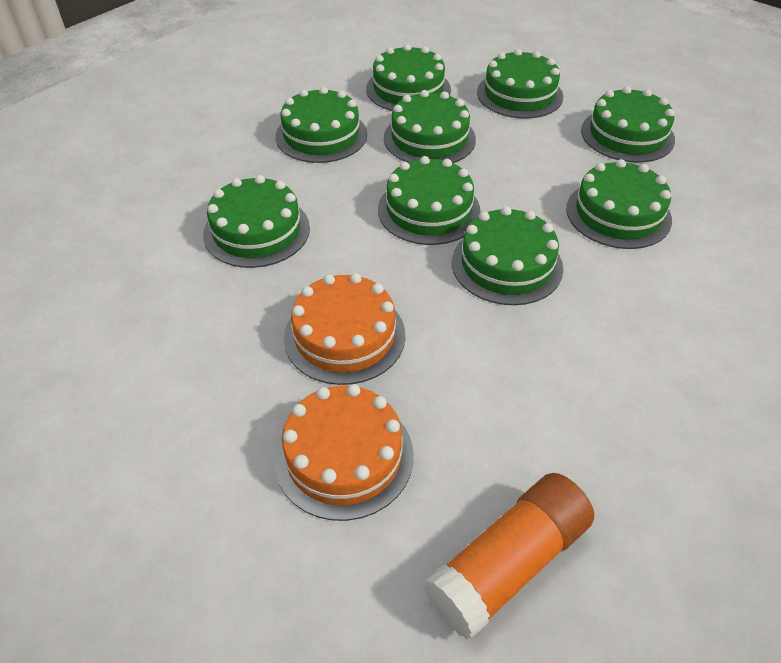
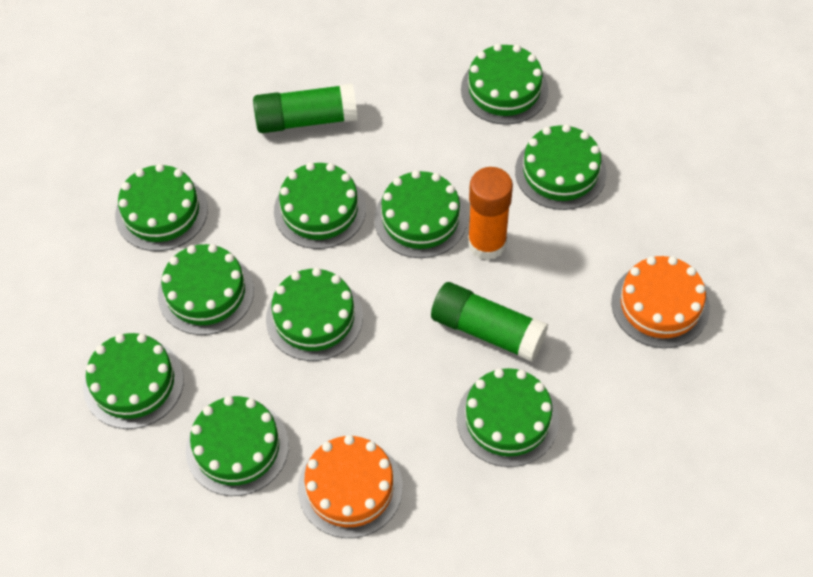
green cake: 9 -> 10
green glue stick: 0 -> 2

